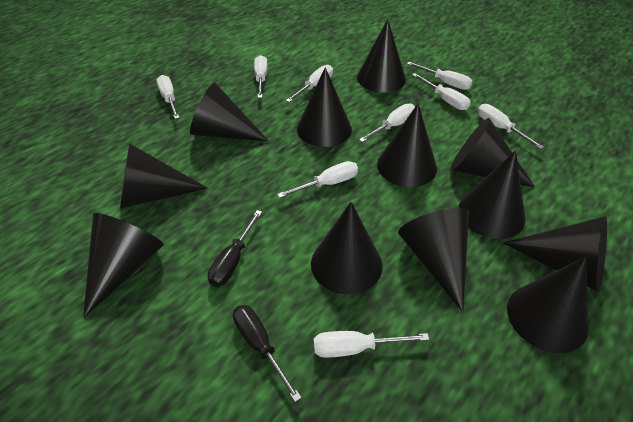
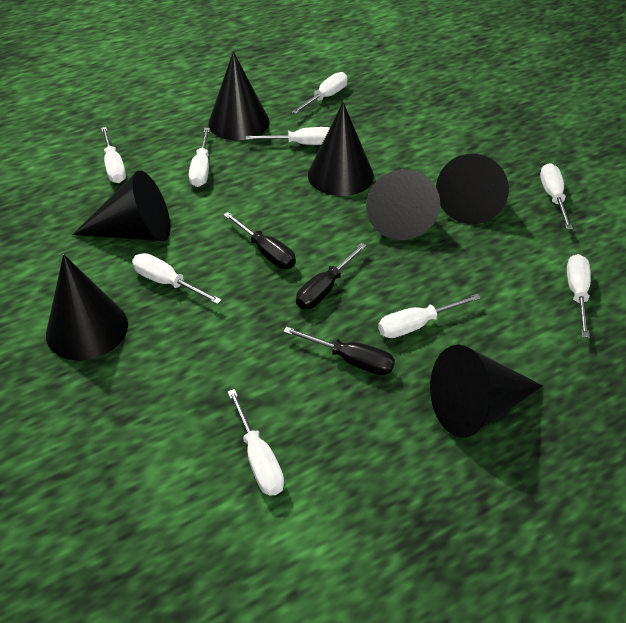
black cone: 12 -> 7
black screwdriver: 2 -> 3

